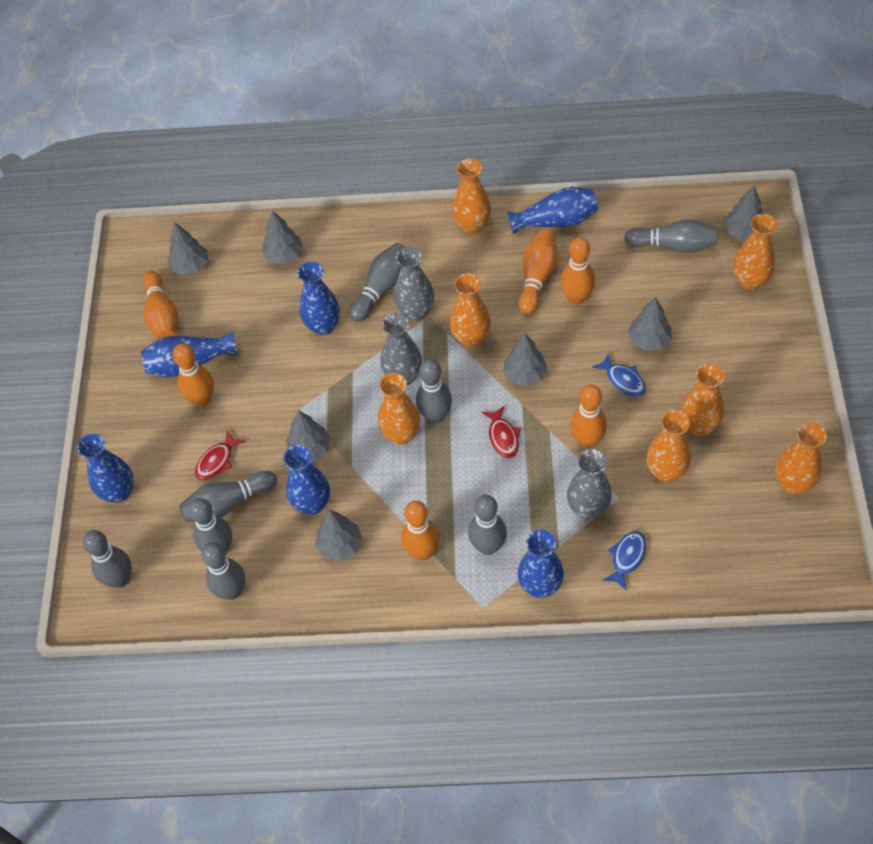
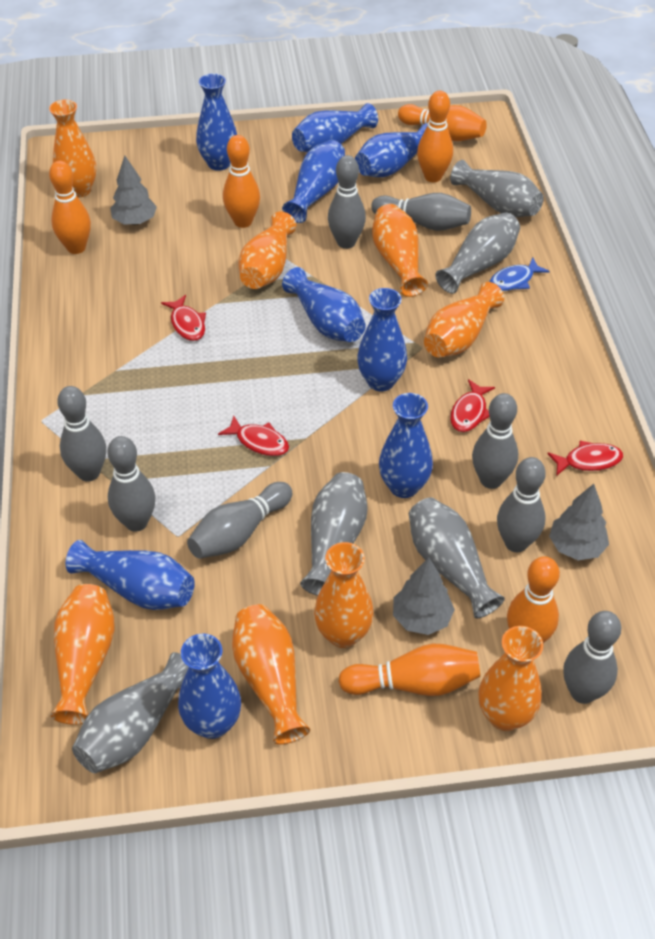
blue fish: 2 -> 1
blue vase: 6 -> 9
grey tree: 7 -> 3
grey vase: 3 -> 5
orange vase: 7 -> 8
red fish: 2 -> 4

